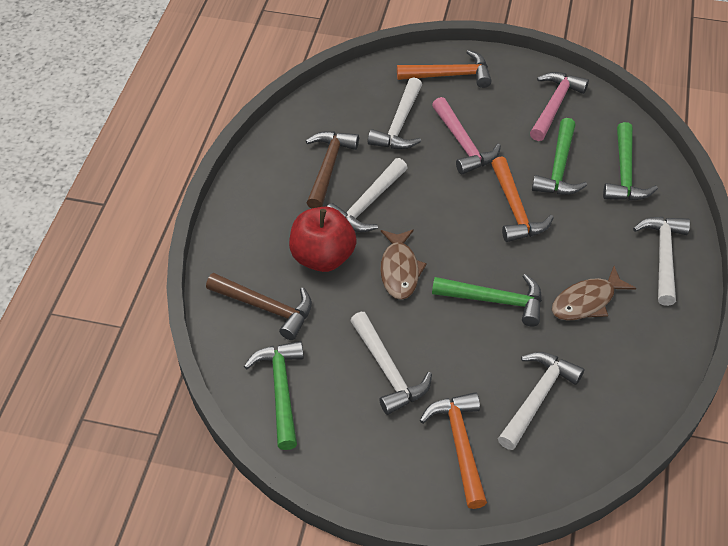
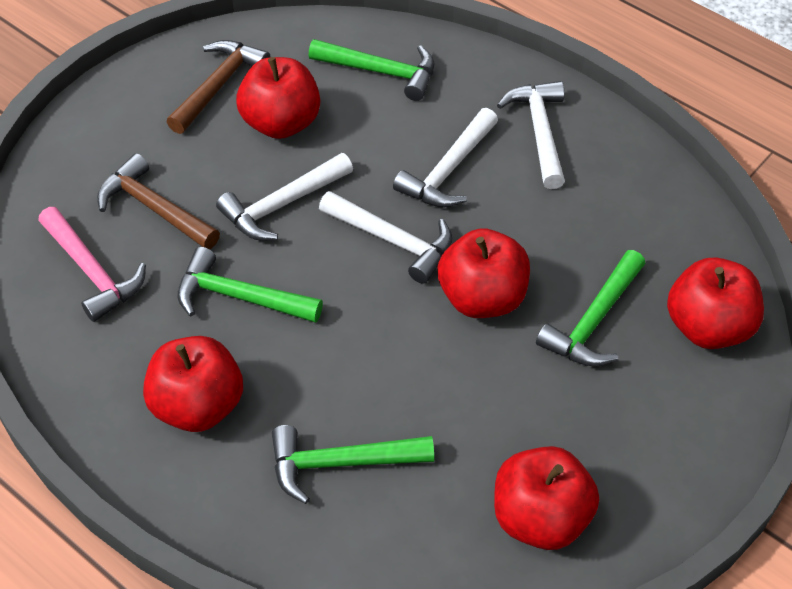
brown fish: 2 -> 0
orange hammer: 3 -> 0
pink hammer: 2 -> 1
red apple: 1 -> 5
white hammer: 5 -> 4

